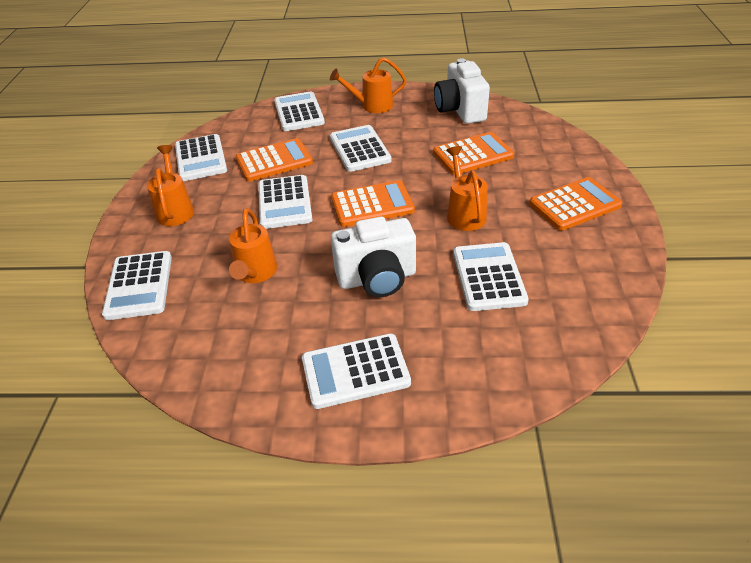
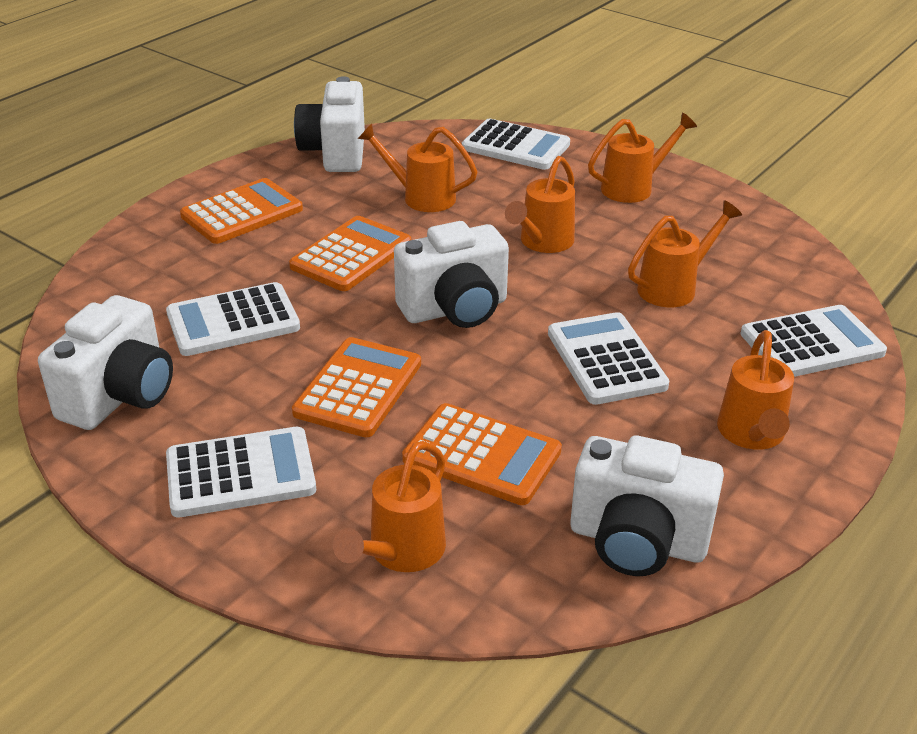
orange watering can: 4 -> 6
white calculator: 7 -> 5
white camera: 2 -> 4

